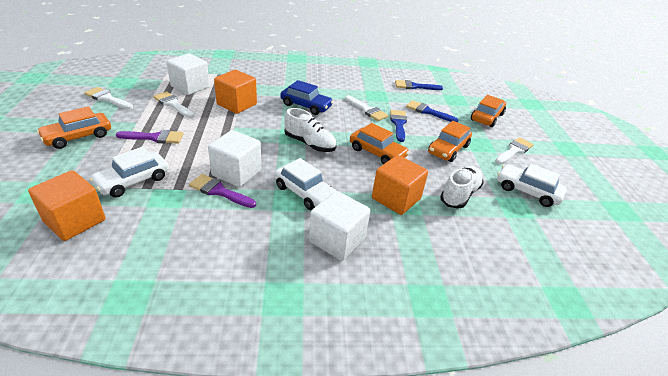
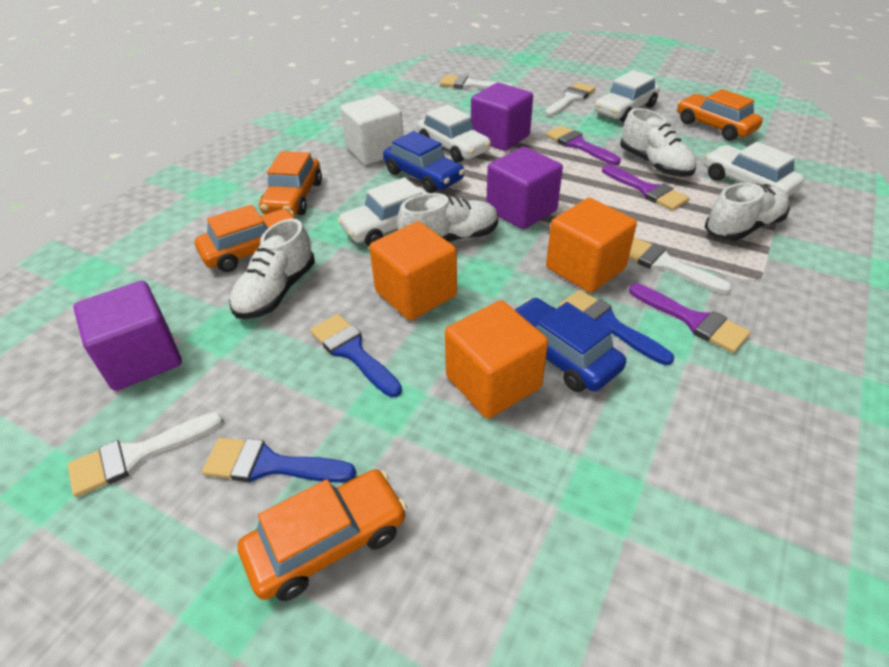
blue car: 1 -> 2
purple brush: 2 -> 3
purple cube: 0 -> 3
white car: 3 -> 4
white cube: 3 -> 1
white shoe: 2 -> 4

